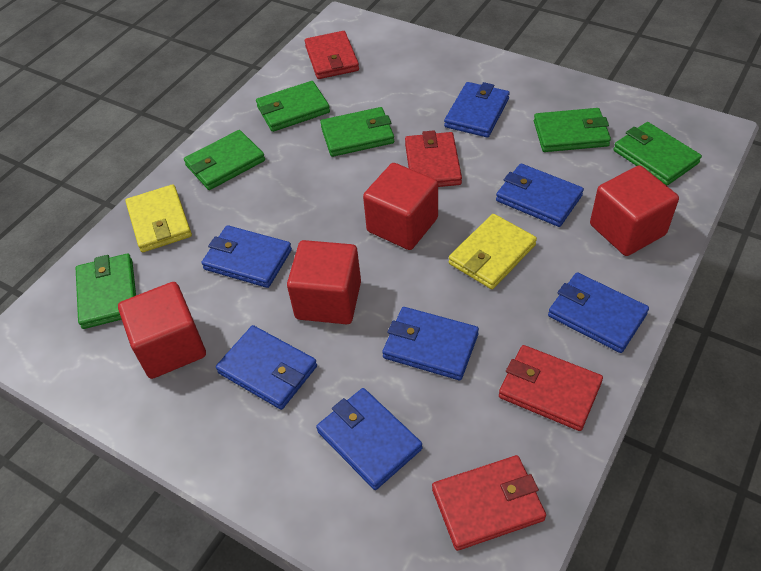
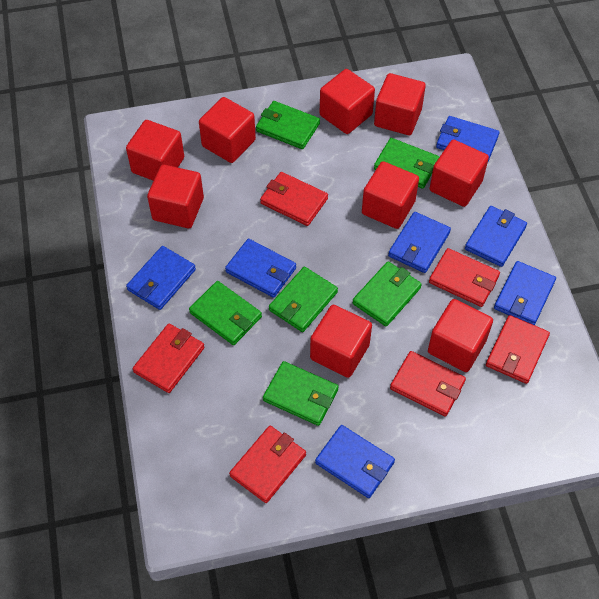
red cube: 4 -> 9
red wallet: 4 -> 6
yellow wallet: 2 -> 0

